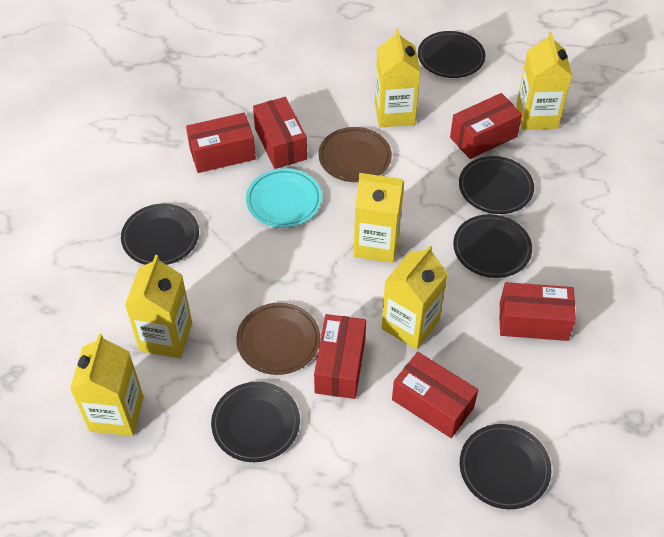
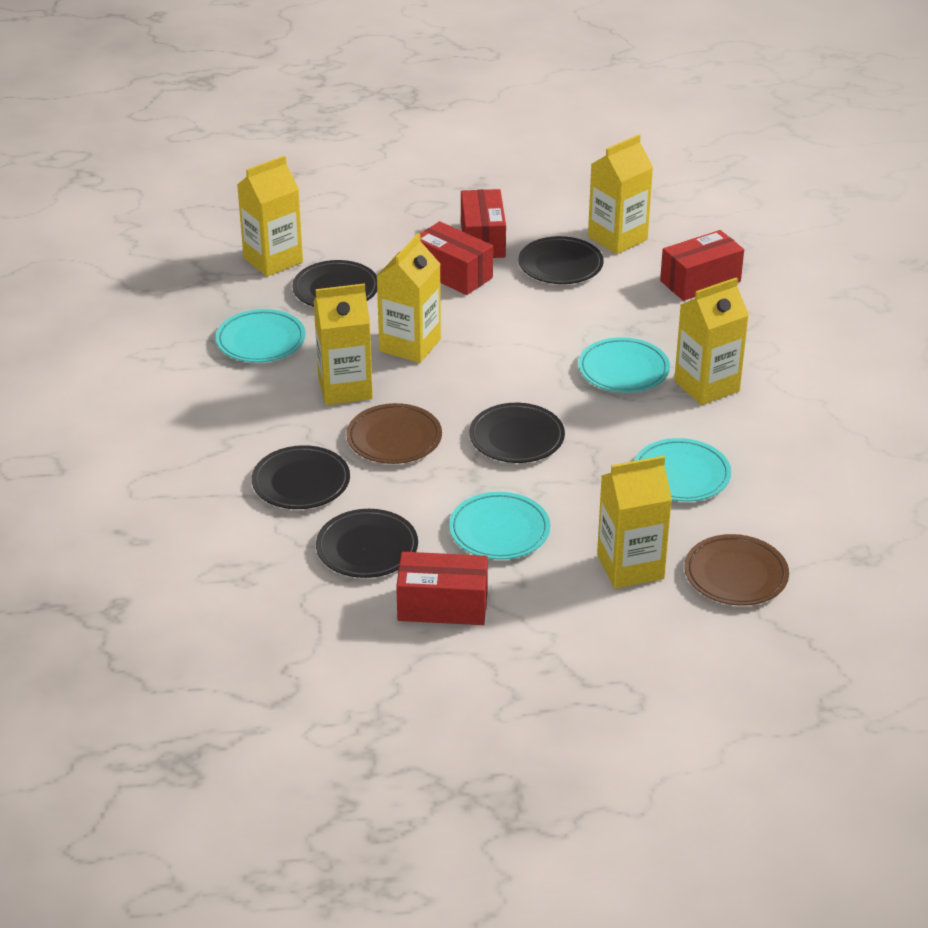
black plate: 6 -> 5
red box: 6 -> 4
turquoise plate: 1 -> 4

